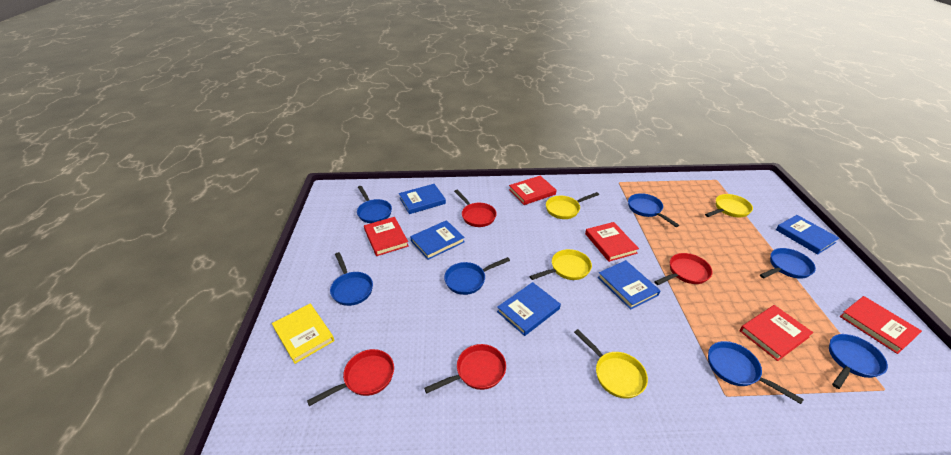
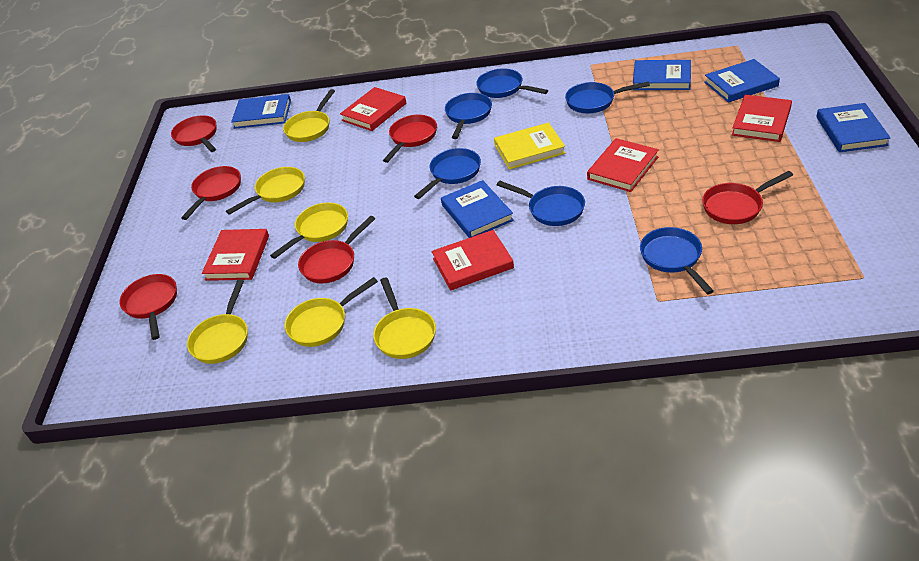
blue pan: 7 -> 6
red pan: 4 -> 6
yellow pan: 4 -> 6

